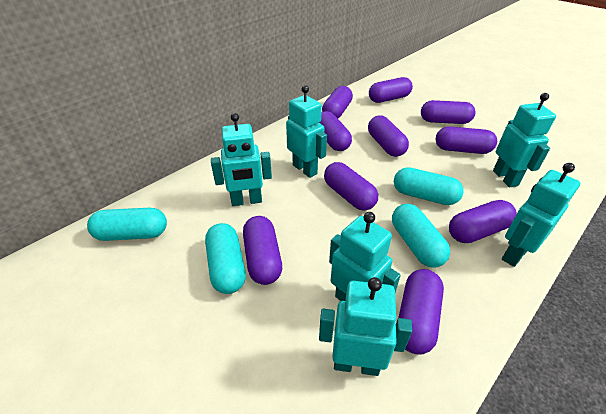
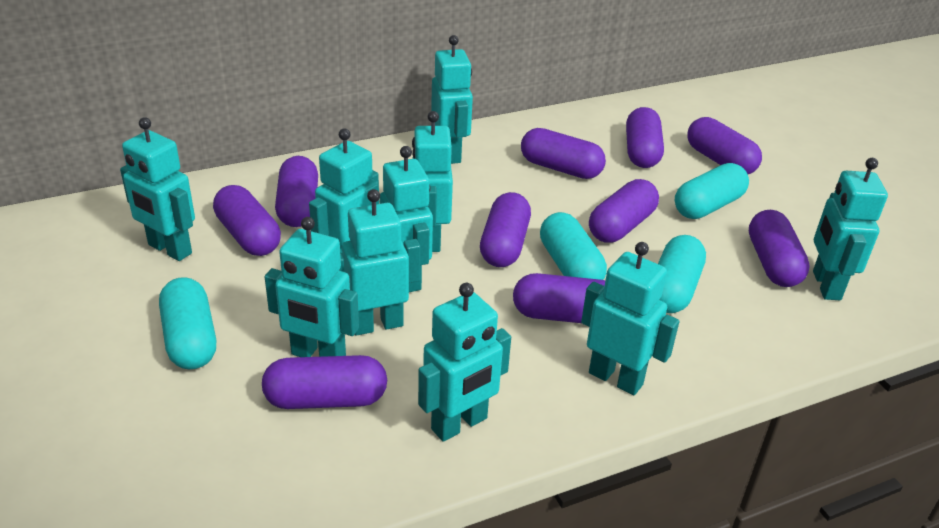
turquoise robot: 6 -> 10

